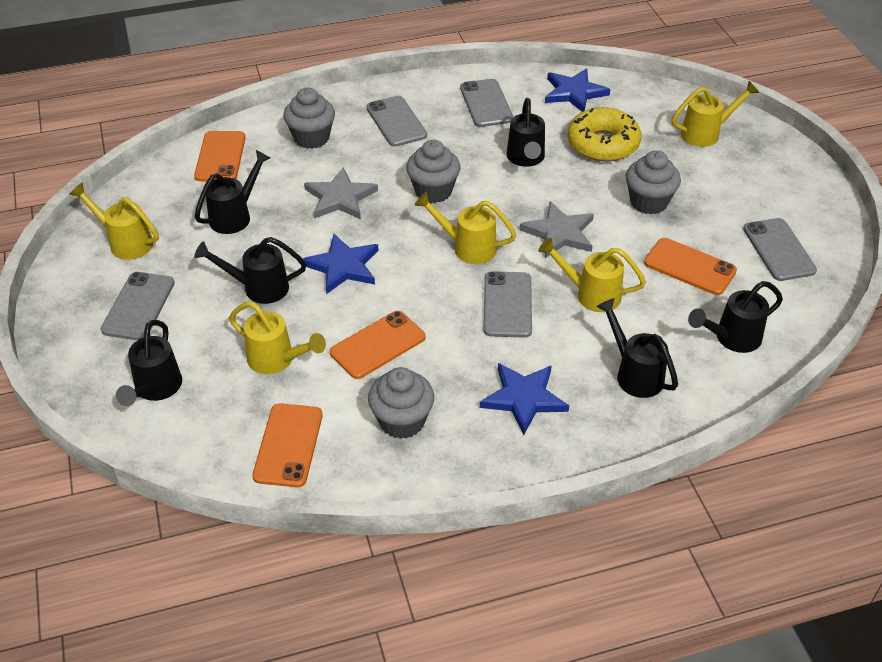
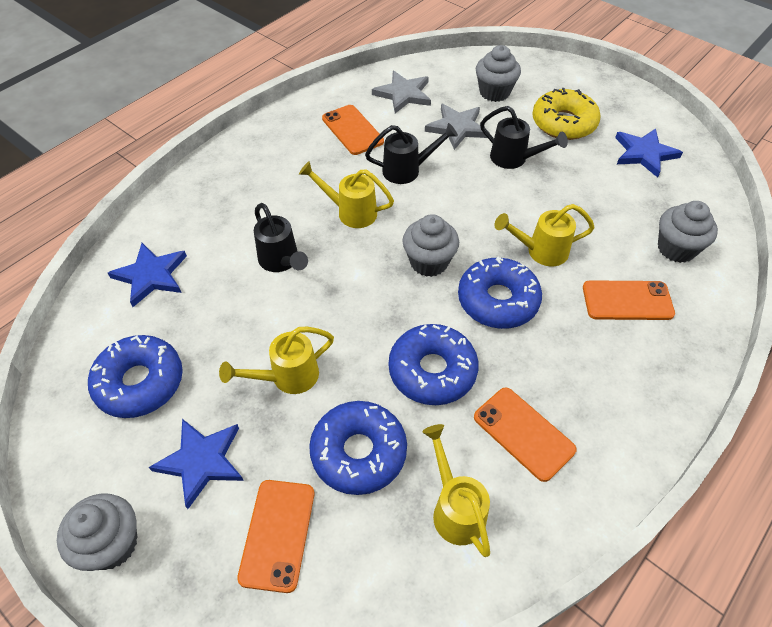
black watering can: 6 -> 3
blue donut: 0 -> 4
grey phone: 5 -> 0
yellow watering can: 5 -> 4

